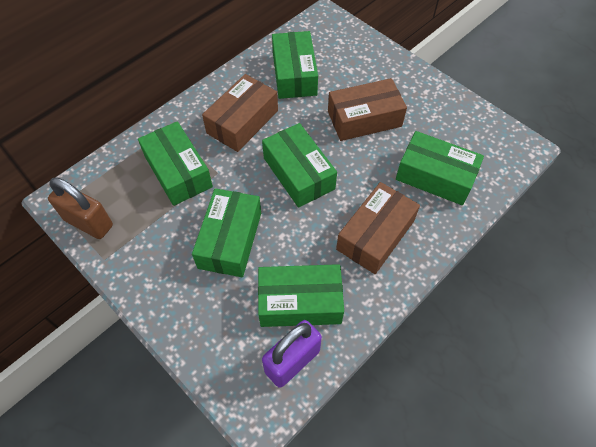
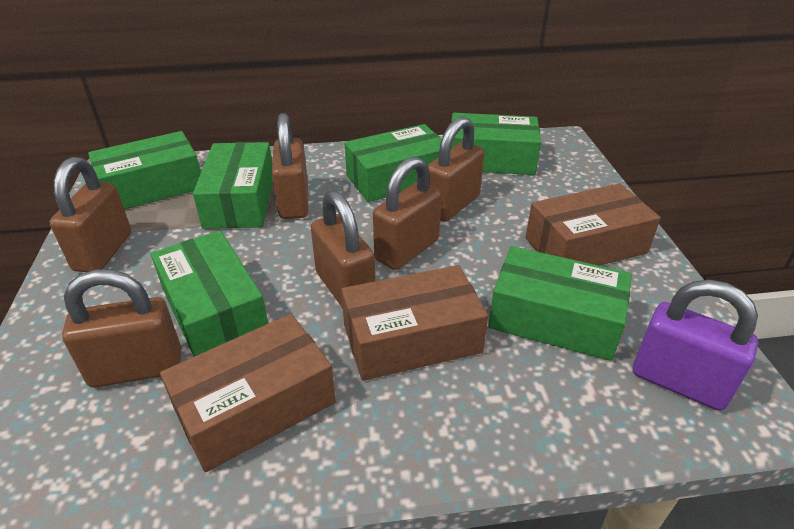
brown padlock: 1 -> 6

